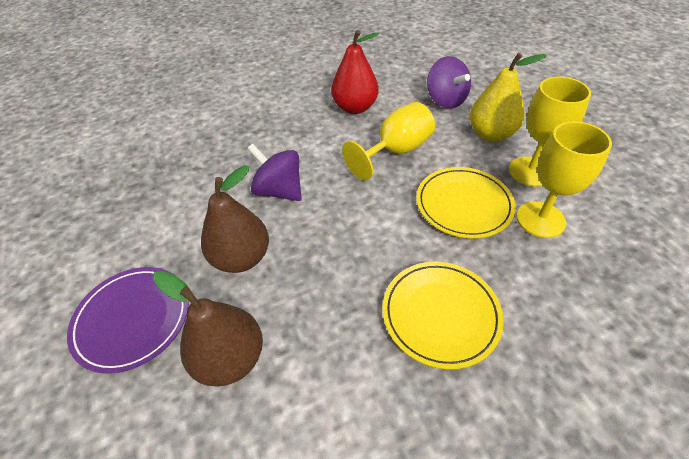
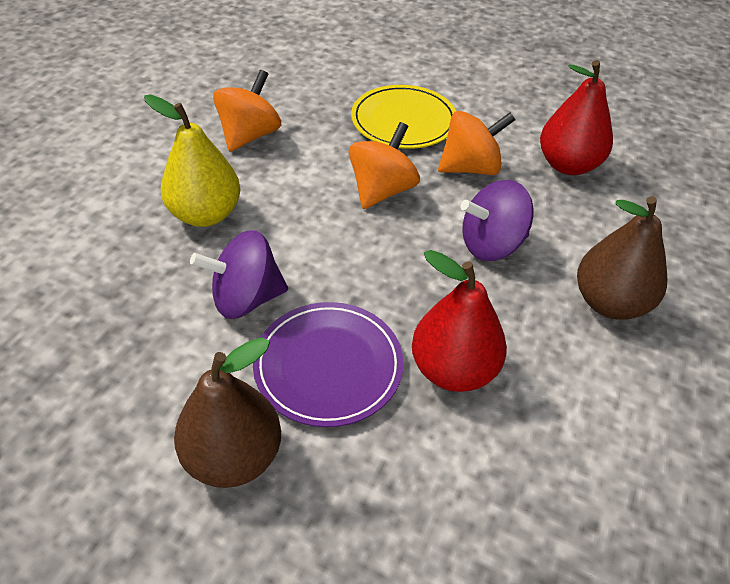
orange spinning top: 0 -> 3
red pear: 1 -> 2
yellow goblet: 3 -> 0
yellow plate: 2 -> 1

